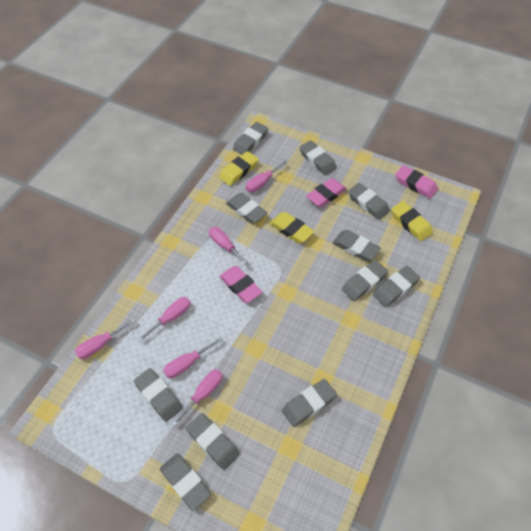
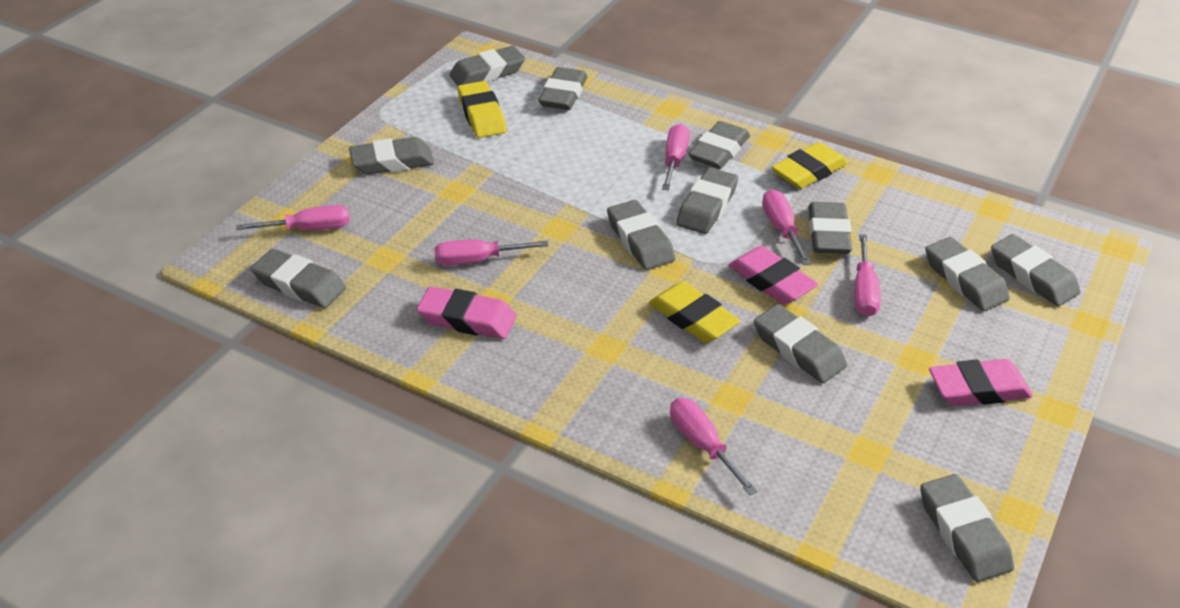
grey eraser: 11 -> 12

